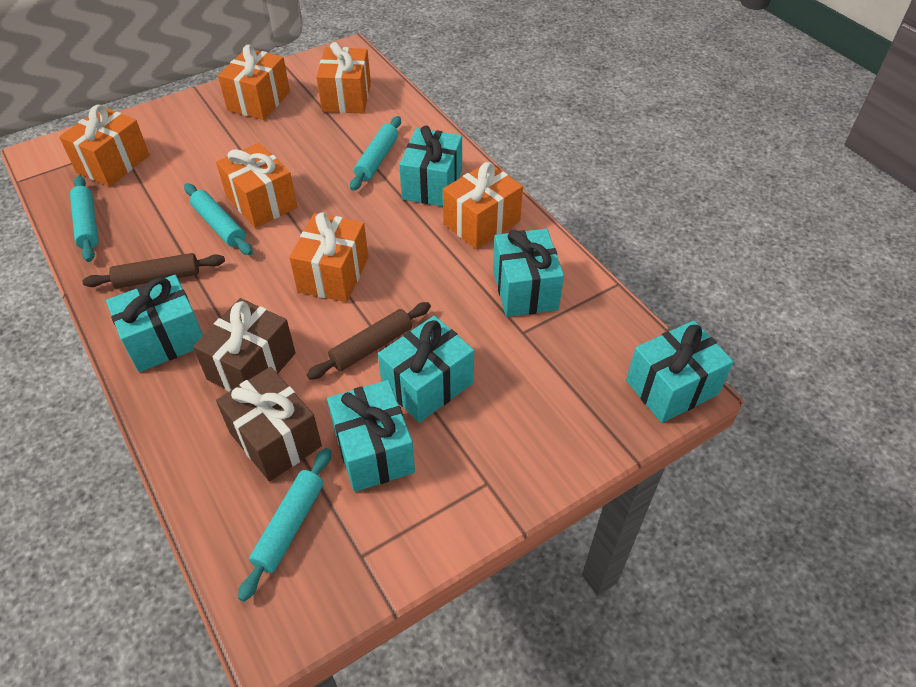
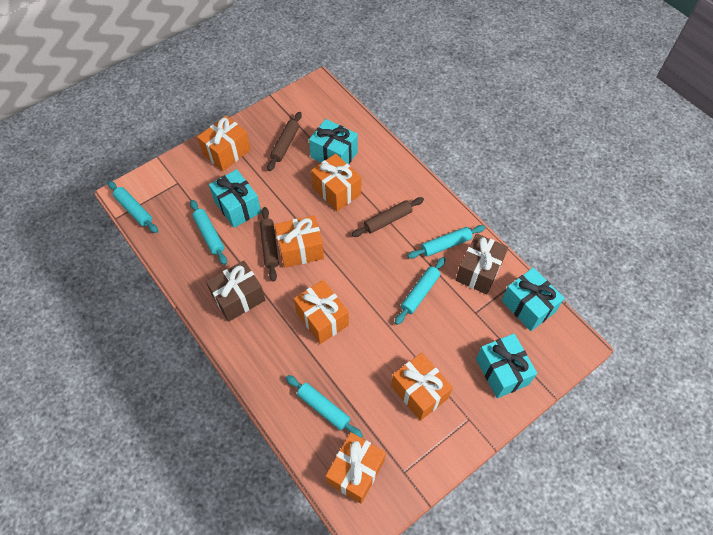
brown rolling pin: 2 -> 3
turquoise gift: 6 -> 4
turquoise rolling pin: 4 -> 5

